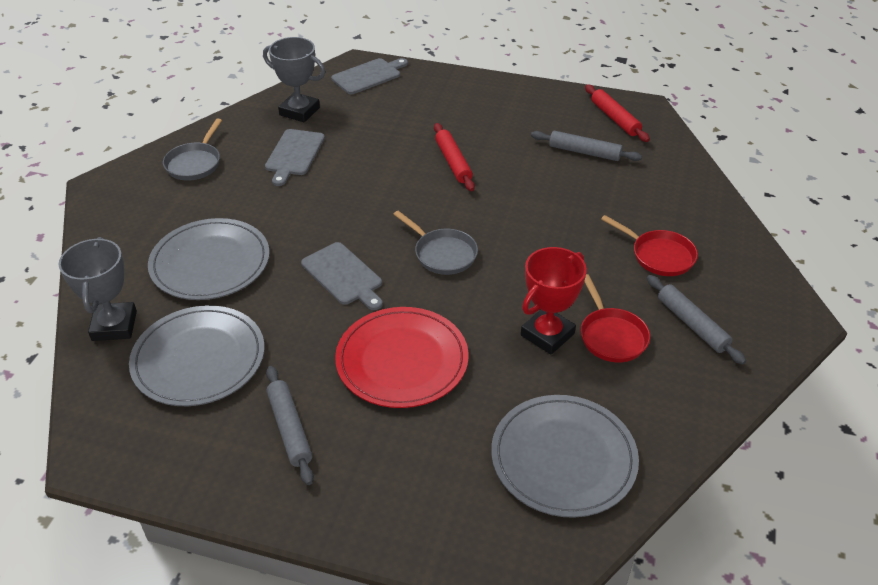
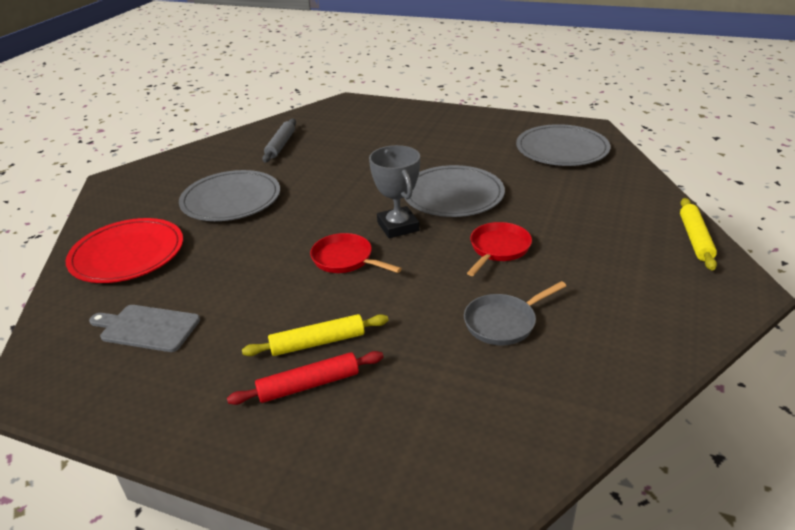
grey cutting board: 3 -> 1
grey pan: 2 -> 1
grey rolling pin: 3 -> 1
grey trophy: 2 -> 1
red rolling pin: 2 -> 1
red trophy: 1 -> 0
yellow rolling pin: 0 -> 2

